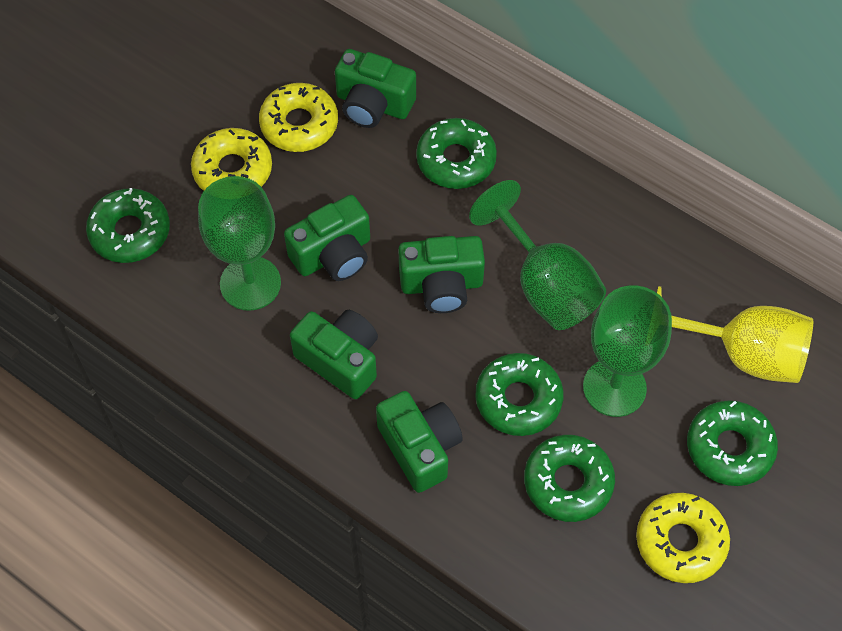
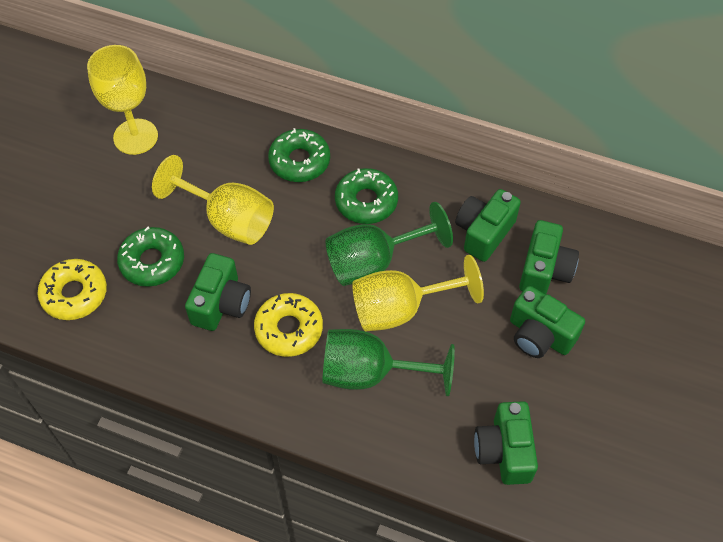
green donut: 5 -> 3
green goblet: 3 -> 2
yellow donut: 3 -> 2
yellow goblet: 1 -> 3

